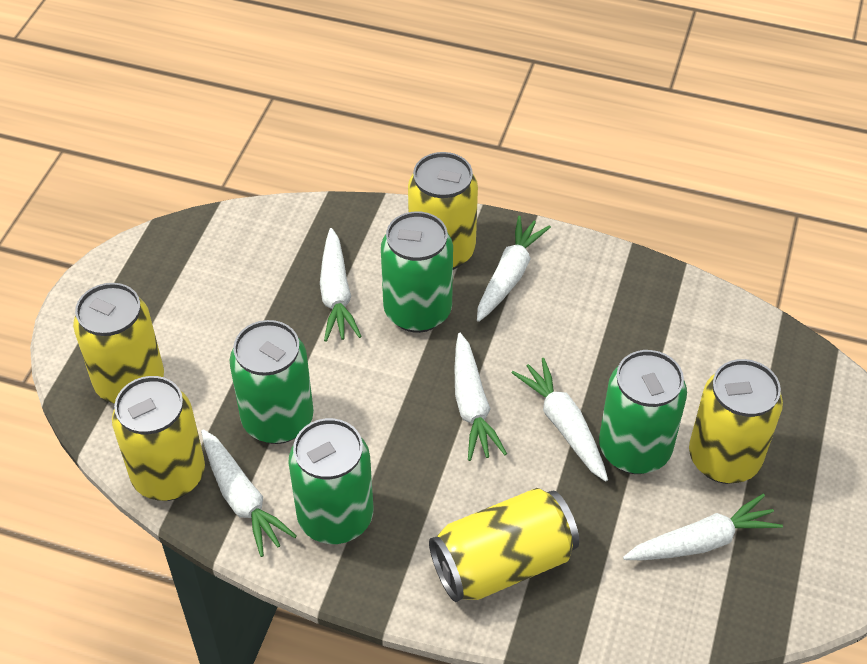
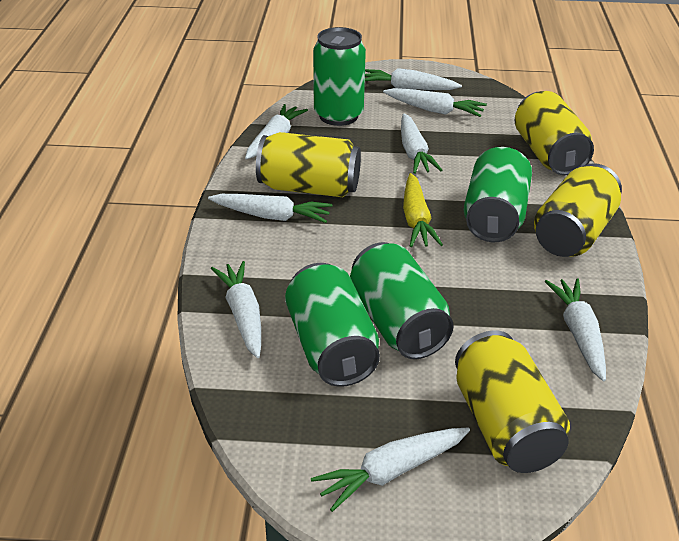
white carrot: 6 -> 8
yellow can: 5 -> 4
yellow carrot: 0 -> 1

